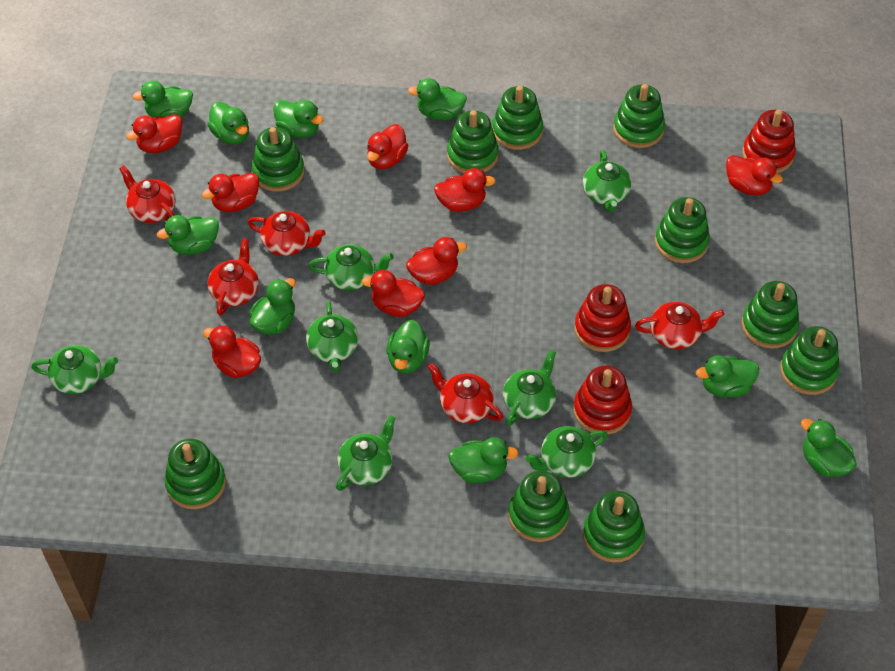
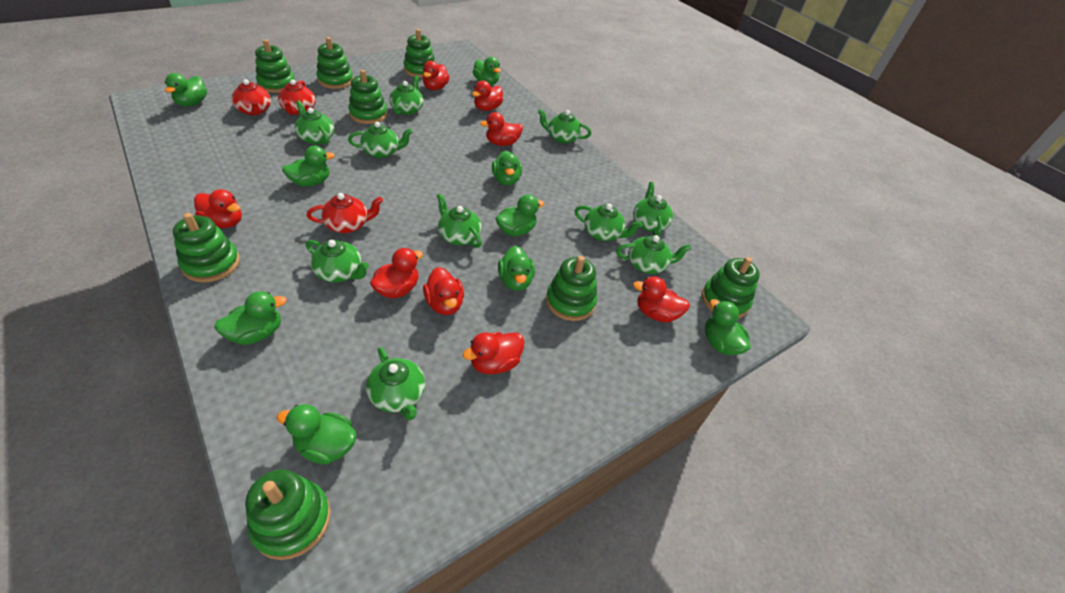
green duck: 10 -> 9
green stacking toy: 10 -> 8
green teapot: 7 -> 10
red stacking toy: 3 -> 0
red teapot: 5 -> 3

